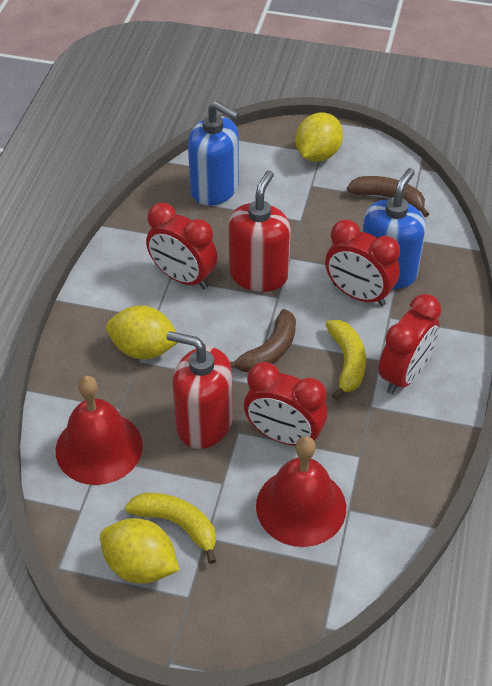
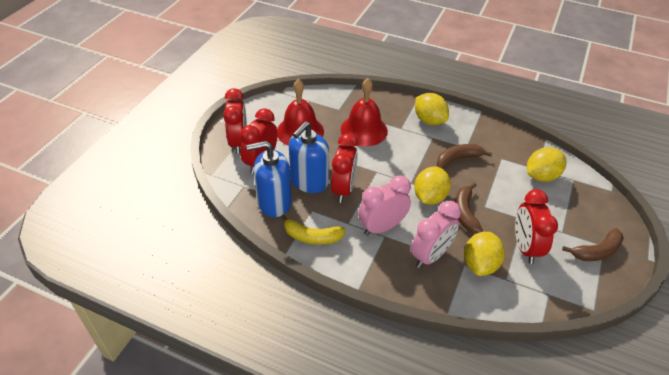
brown banana: 2 -> 3
pink clock: 0 -> 2
red soap dispenser: 2 -> 0
yellow banana: 2 -> 1
yellow lemon: 3 -> 4

